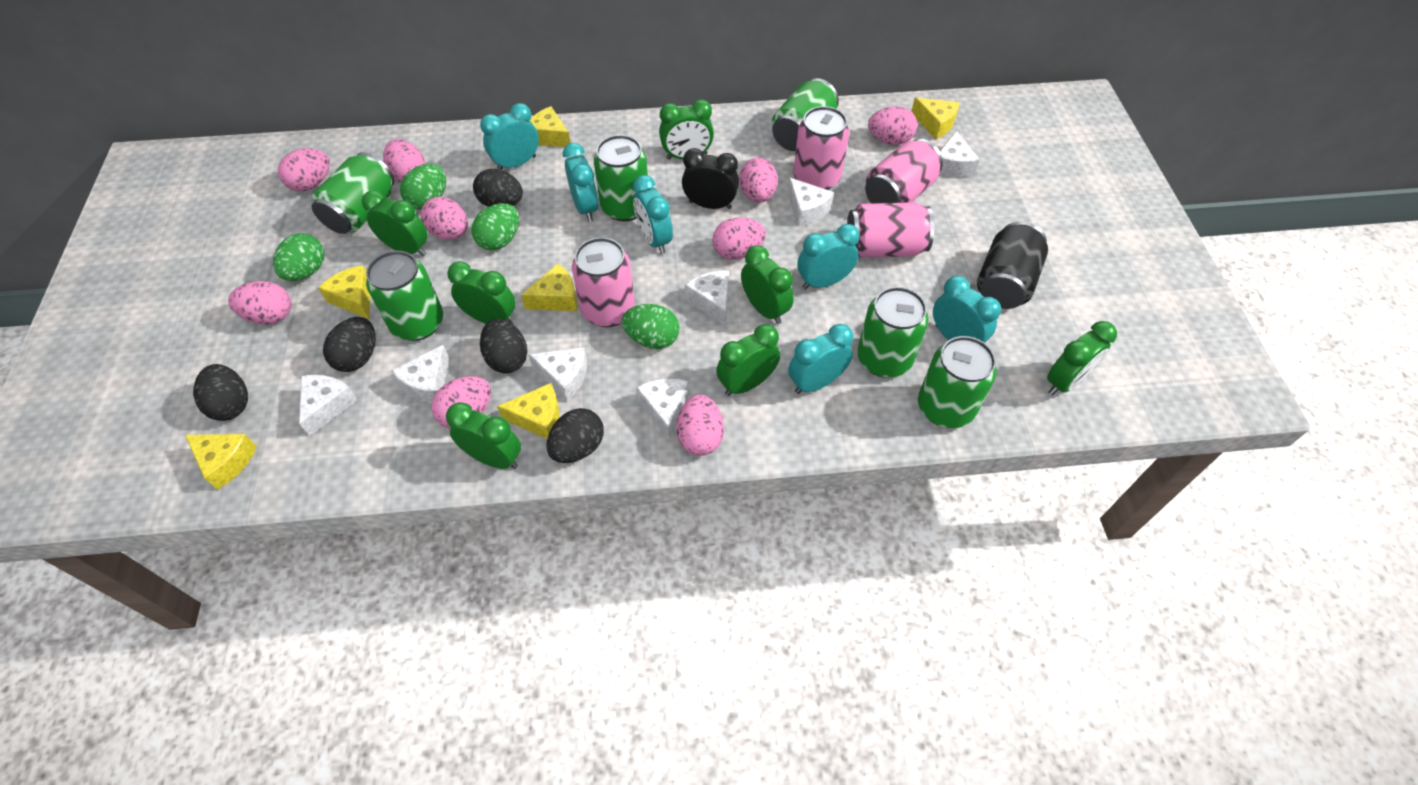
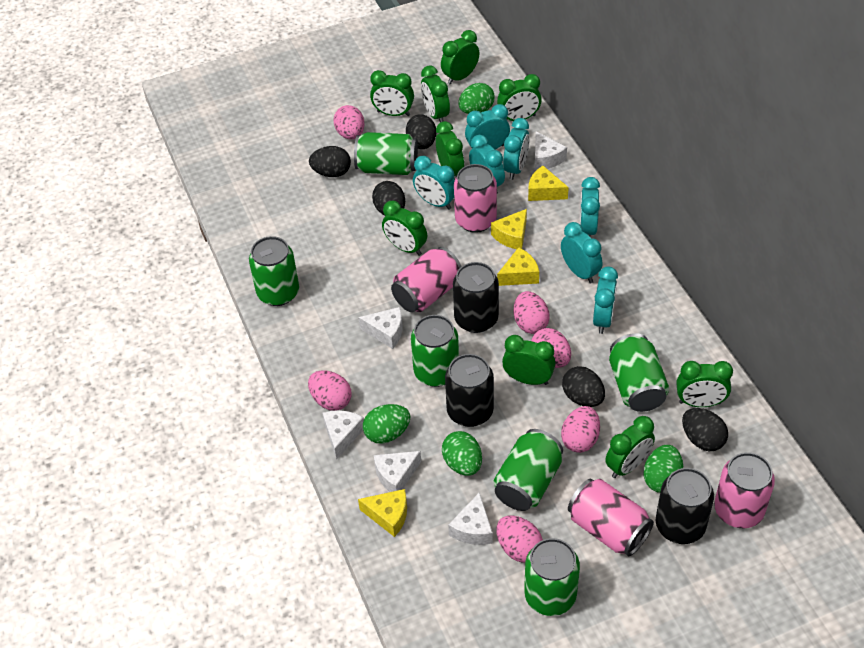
black can: 1 -> 3
black clock: 1 -> 0
green clock: 7 -> 9
pink egg: 9 -> 6
turquoise clock: 6 -> 7
white cheese: 7 -> 5
yellow cheese: 6 -> 4

